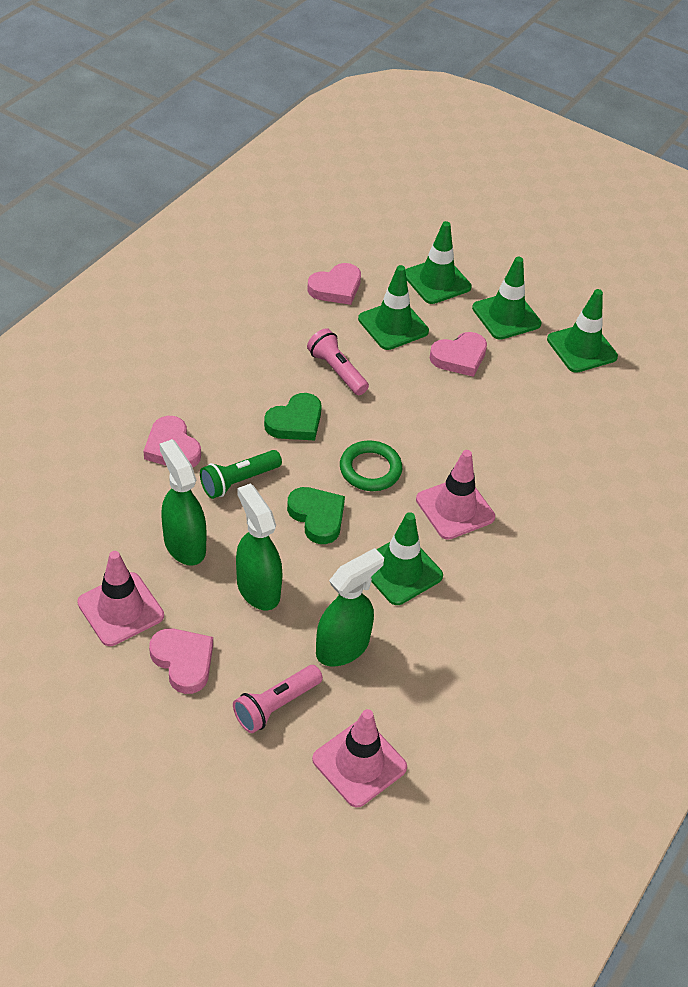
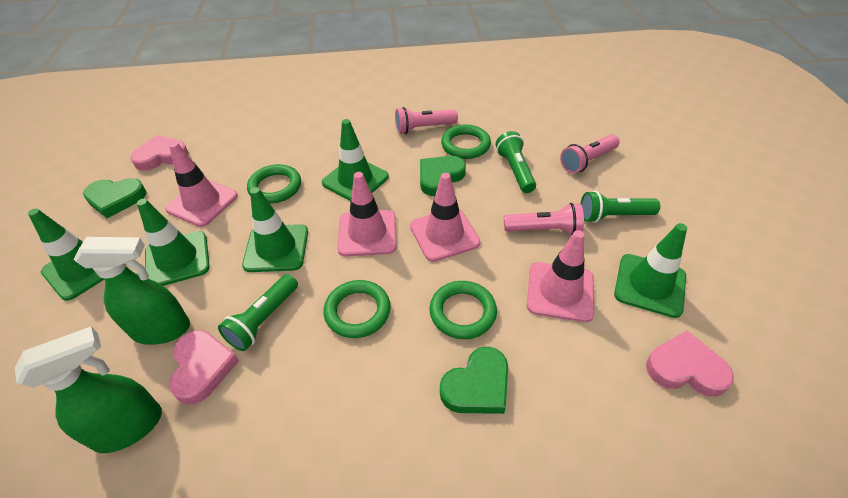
green flashlight: 1 -> 3
green heart: 2 -> 3
green ring: 1 -> 4
green spray bottle: 3 -> 2
pink flashlight: 2 -> 3
pink heart: 4 -> 3
pink traffic cone: 3 -> 4

